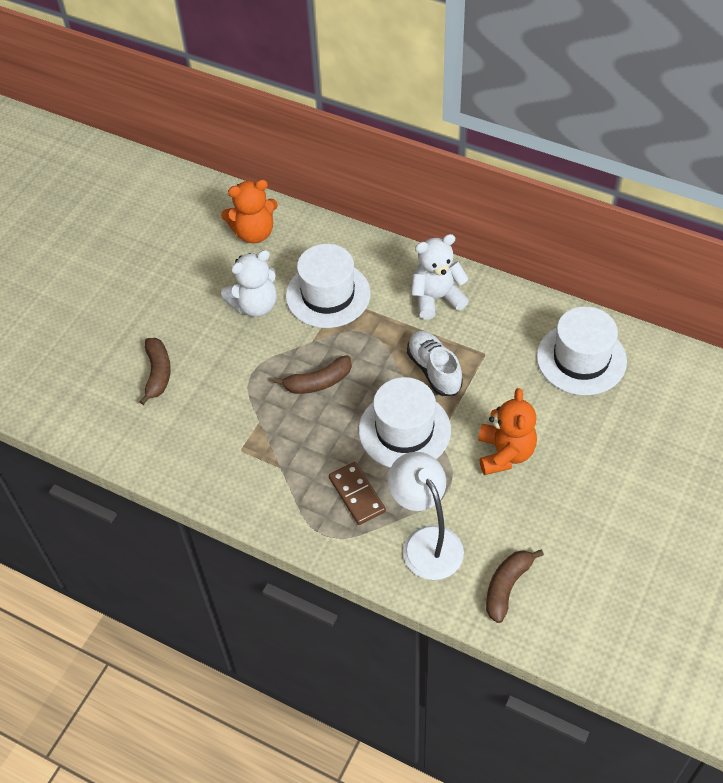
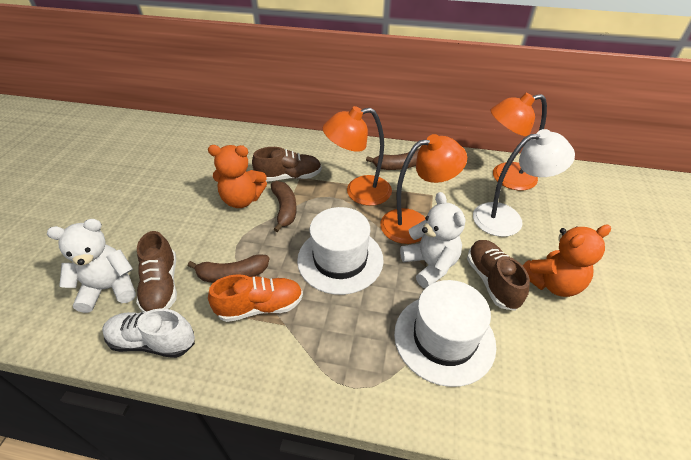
brown domino: 1 -> 0
brown shoe: 0 -> 3
orange lamp: 0 -> 3
orange shoe: 0 -> 1
white hat: 3 -> 2

